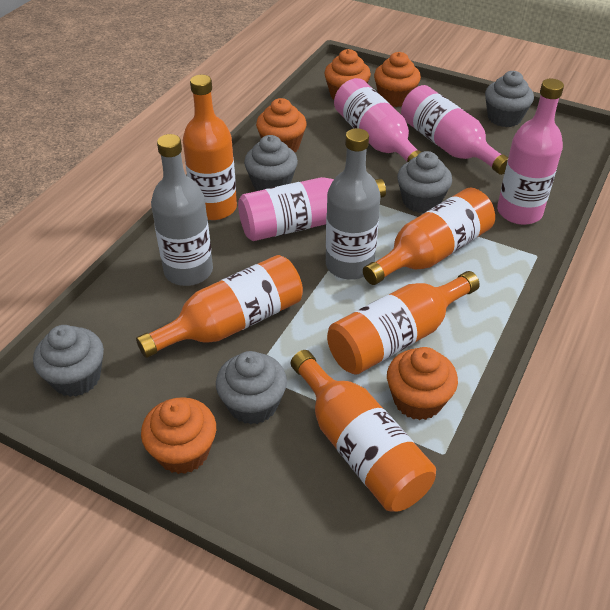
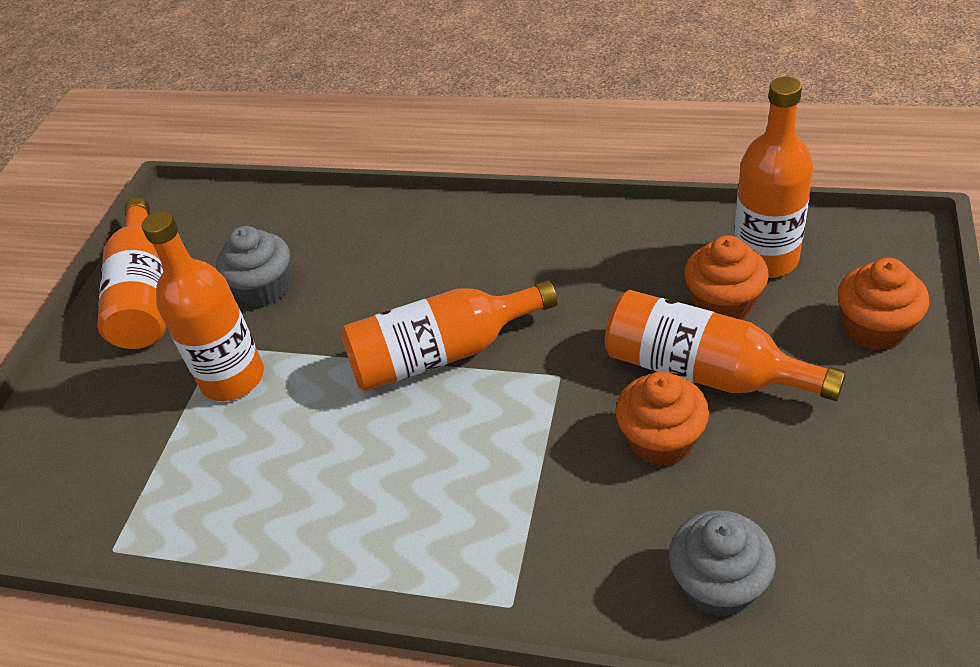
grey bottle: 2 -> 0
grey cupcake: 5 -> 2
orange cupcake: 5 -> 3
pink bottle: 4 -> 0

